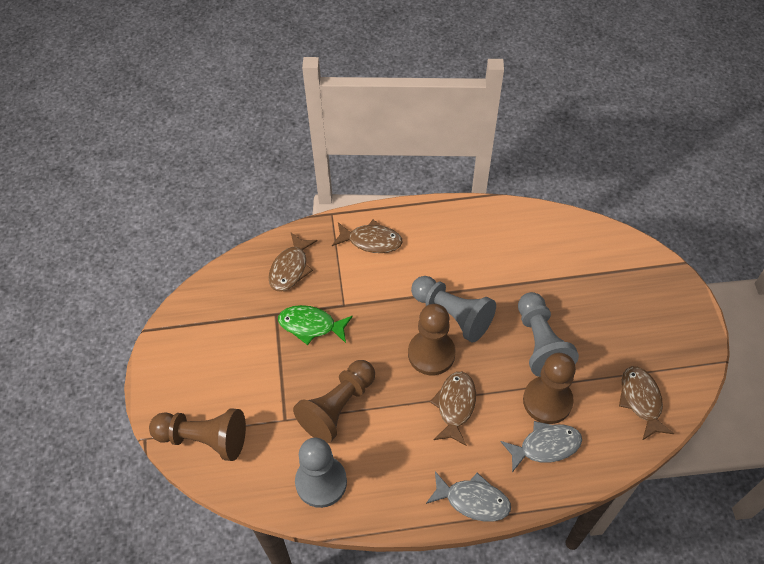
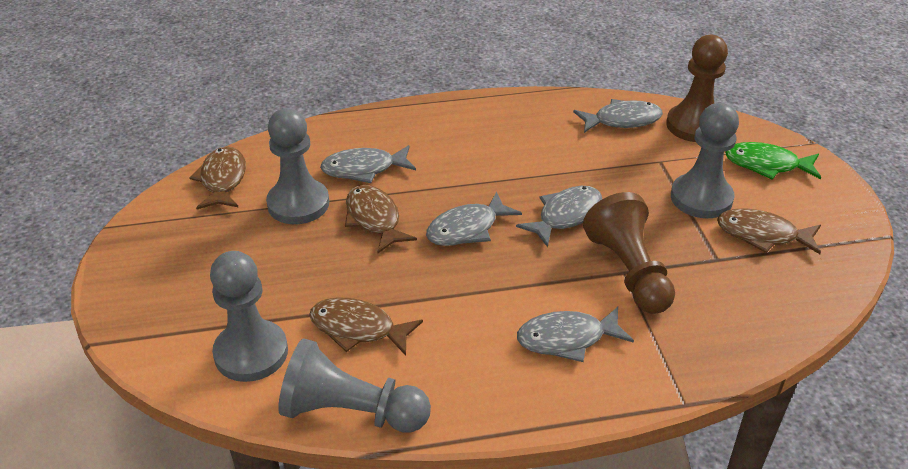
brown pawn: 4 -> 2
grey fish: 2 -> 5
grey pawn: 3 -> 4

